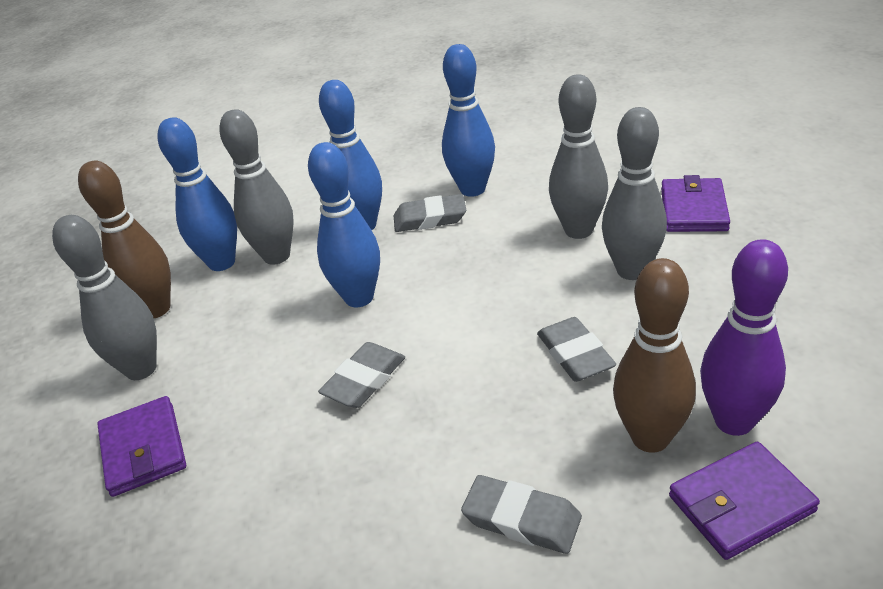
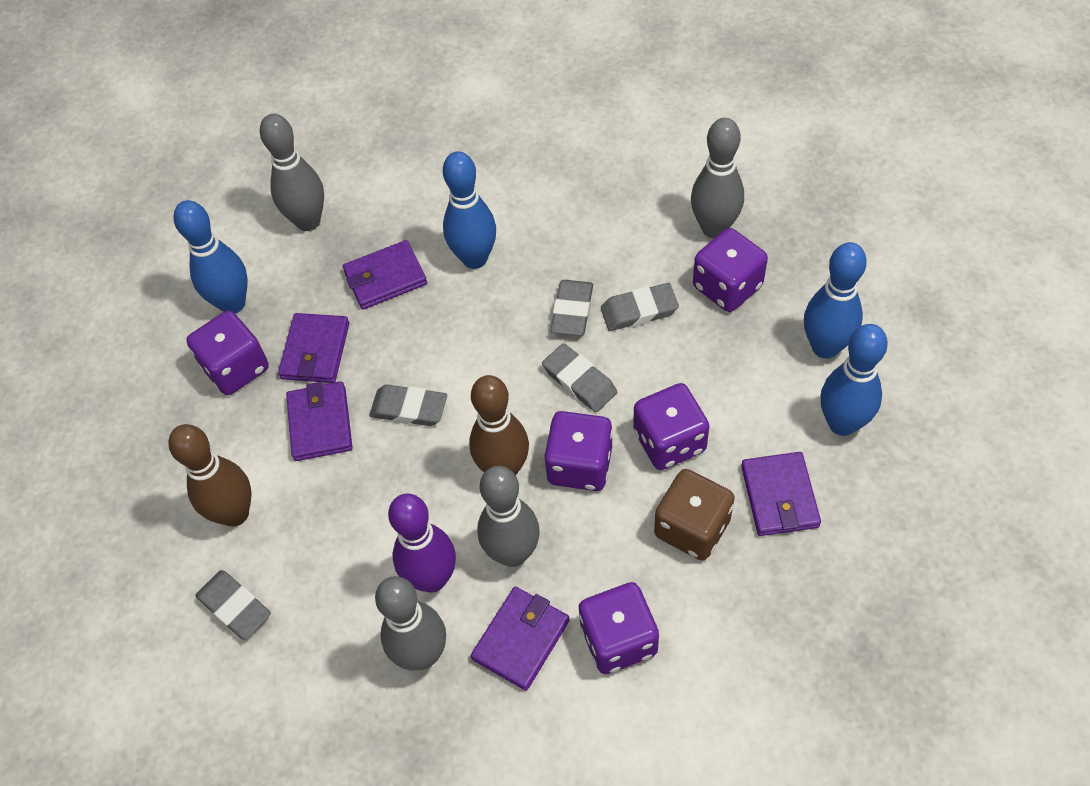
brown dice: 0 -> 1
grey eraser: 4 -> 5
purple dice: 0 -> 5
purple wallet: 3 -> 5

